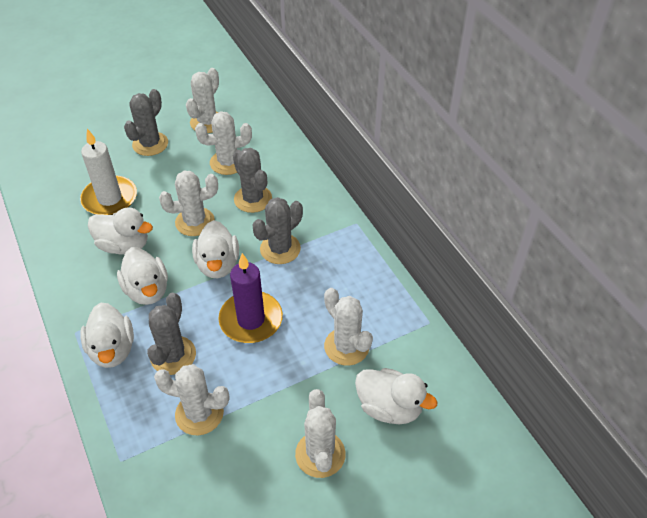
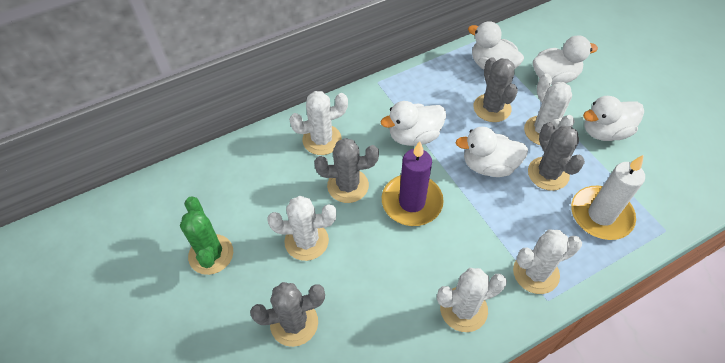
green cactus: 0 -> 1
white cactus: 6 -> 5

